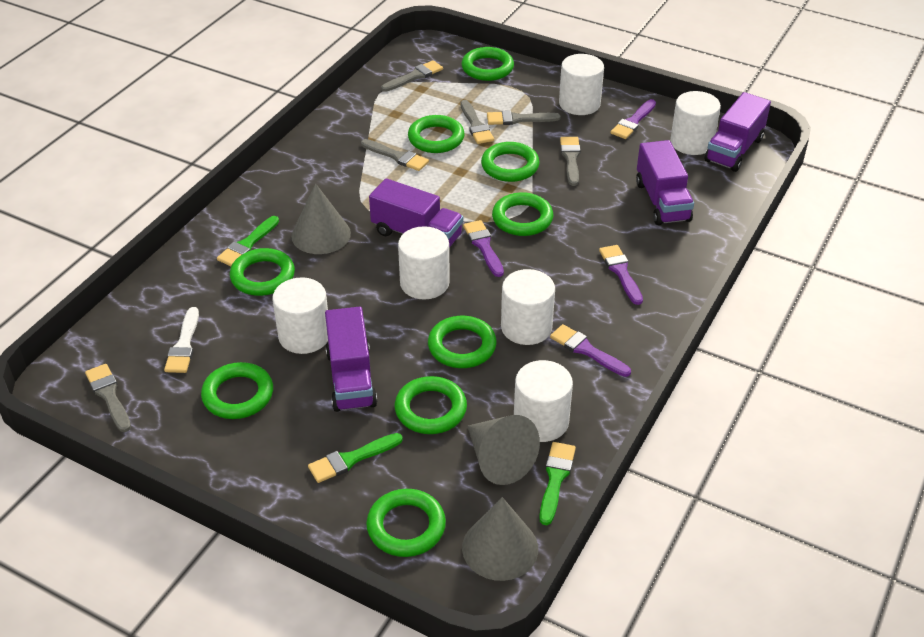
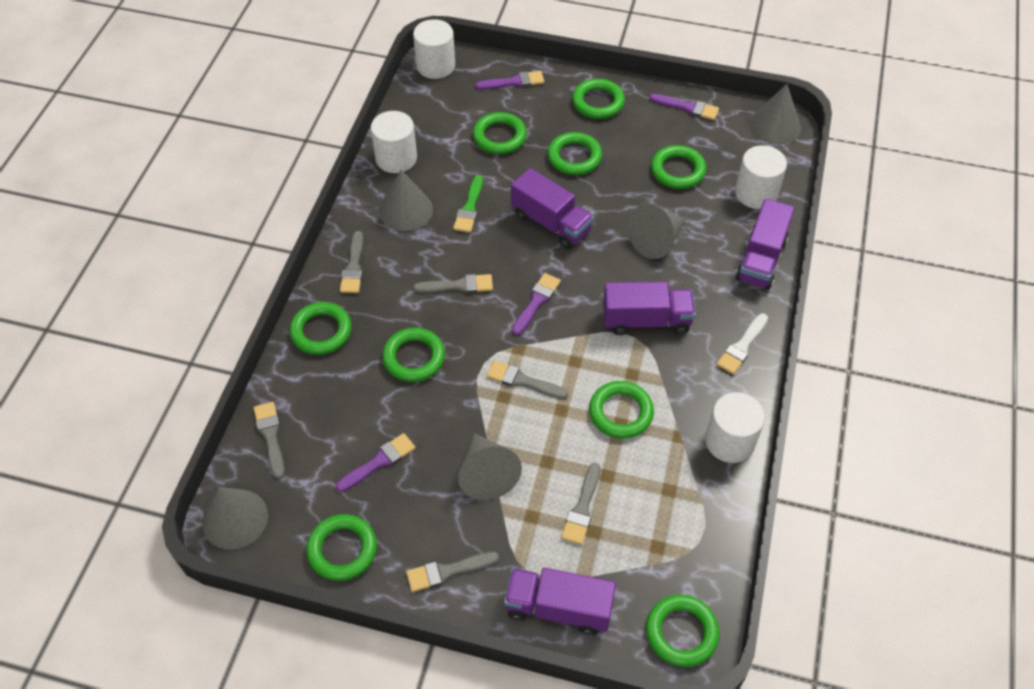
green brush: 3 -> 1
grey cone: 3 -> 5
white cylinder: 6 -> 4

